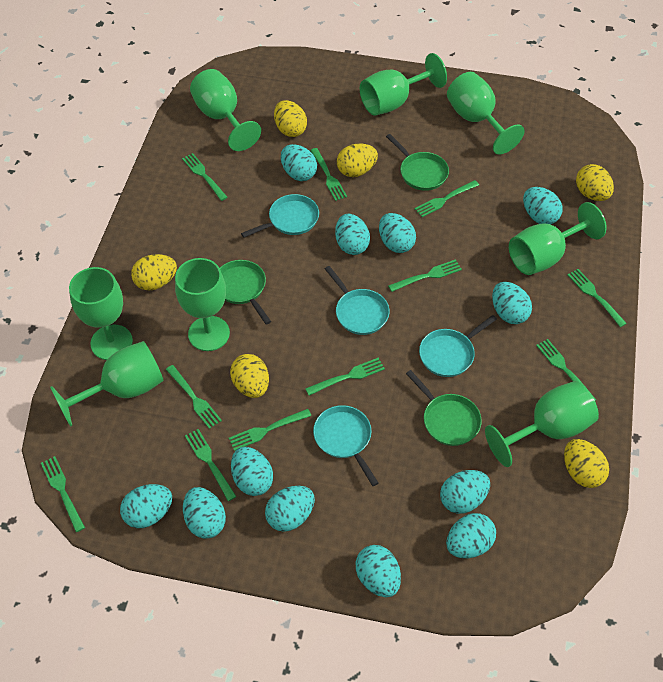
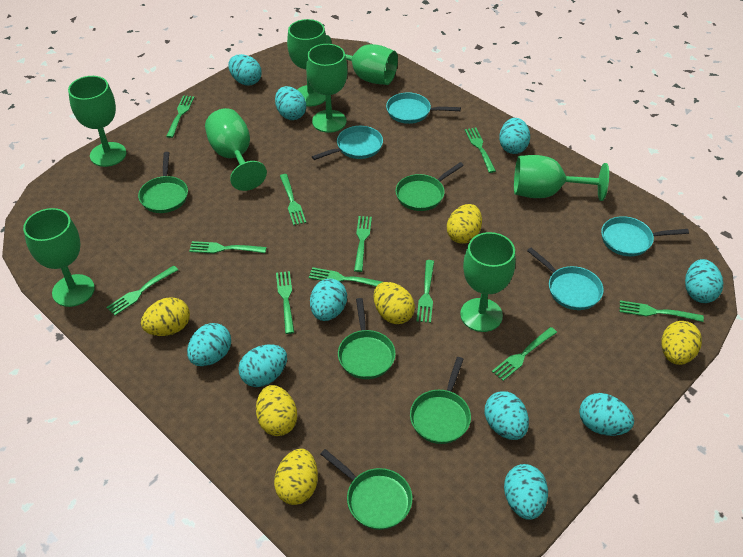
green pan: 3 -> 5
turquoise egg: 12 -> 10

